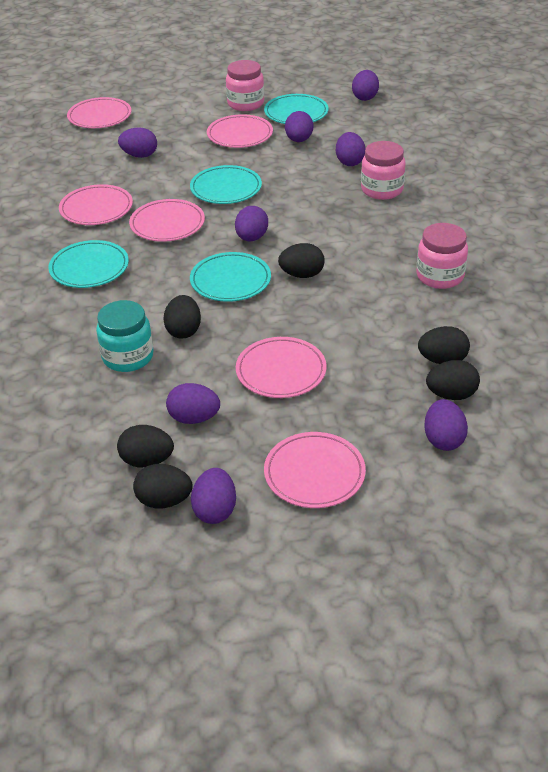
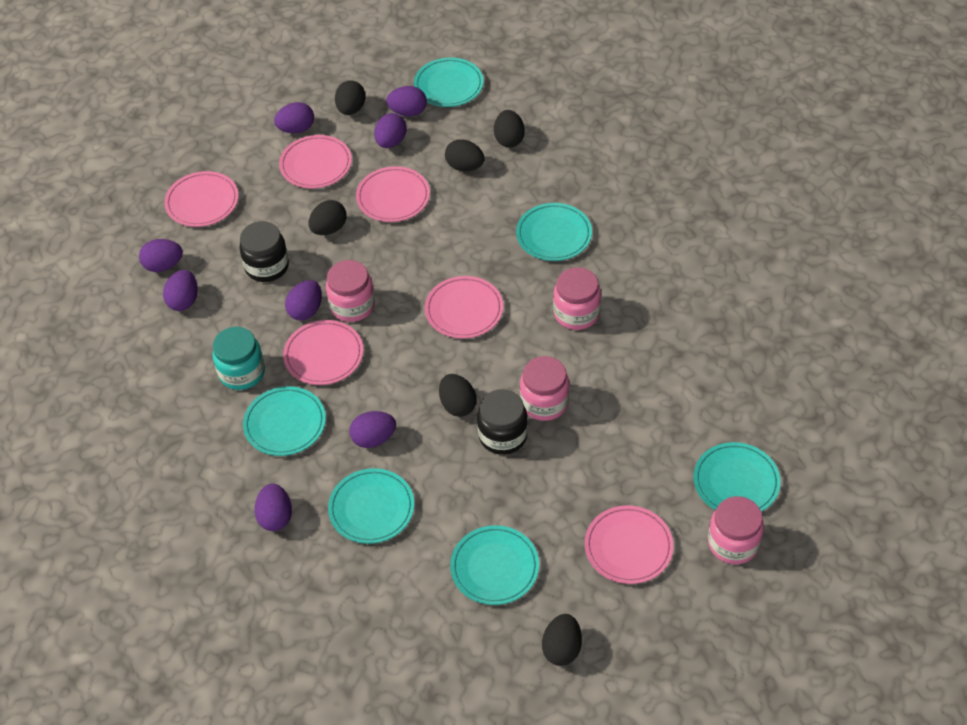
black jar: 0 -> 2
pink jar: 3 -> 4
turquoise plate: 4 -> 6

